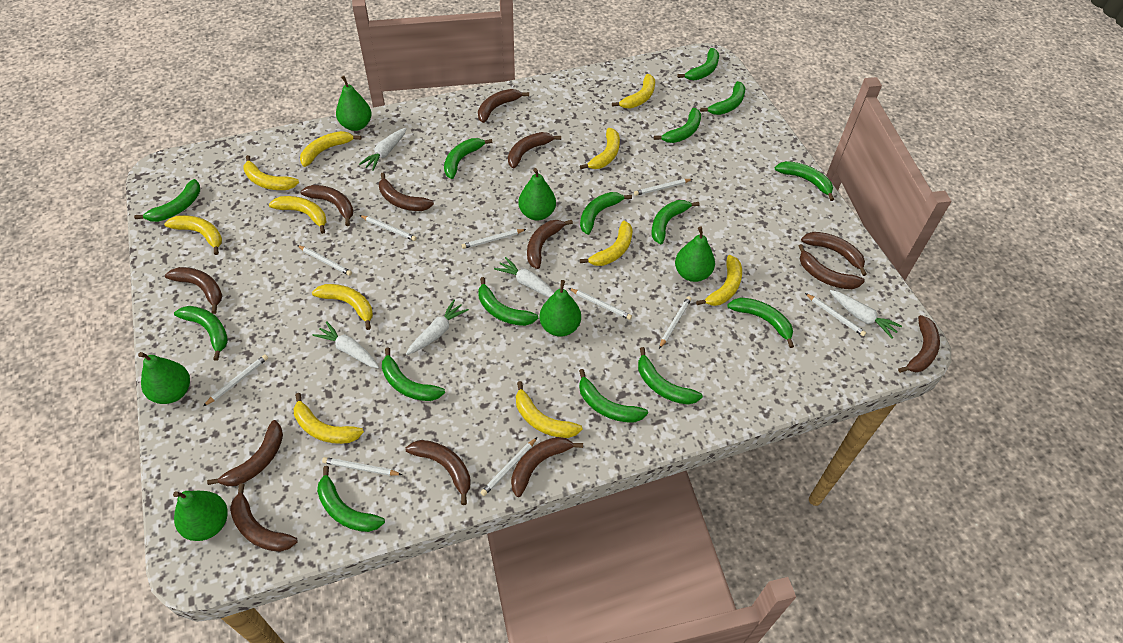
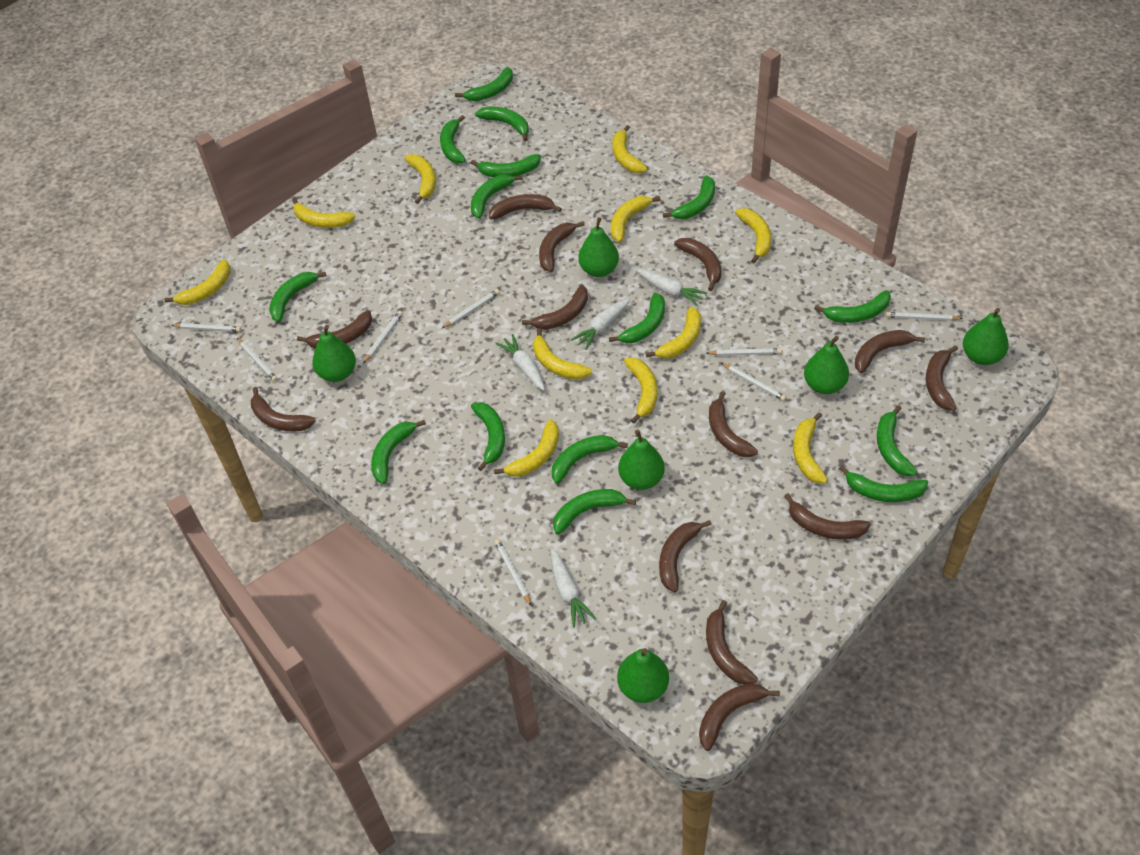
white carrot: 5 -> 4
white pencil: 10 -> 8

